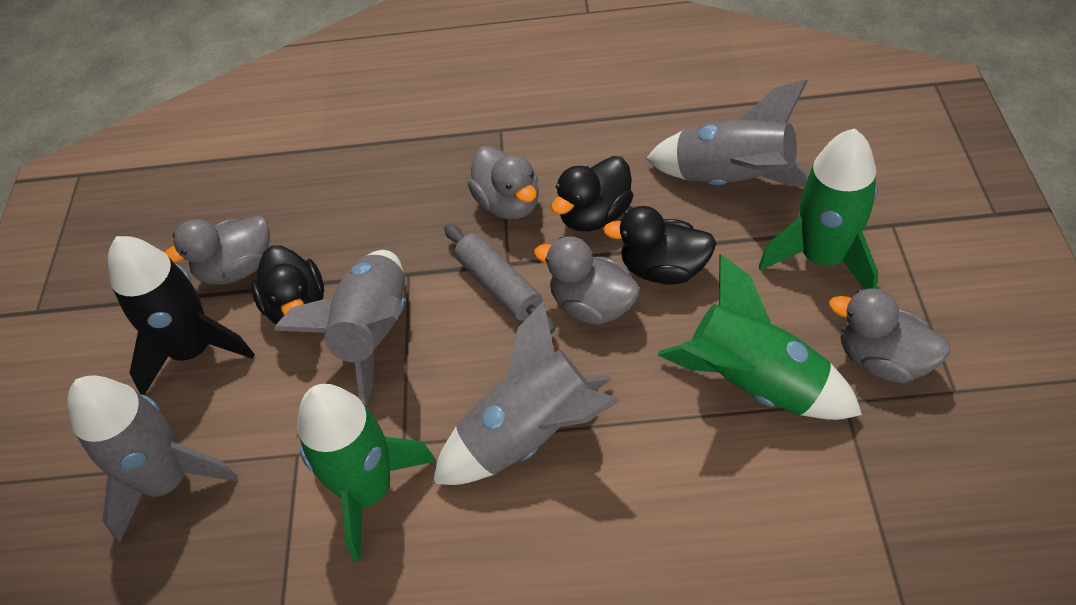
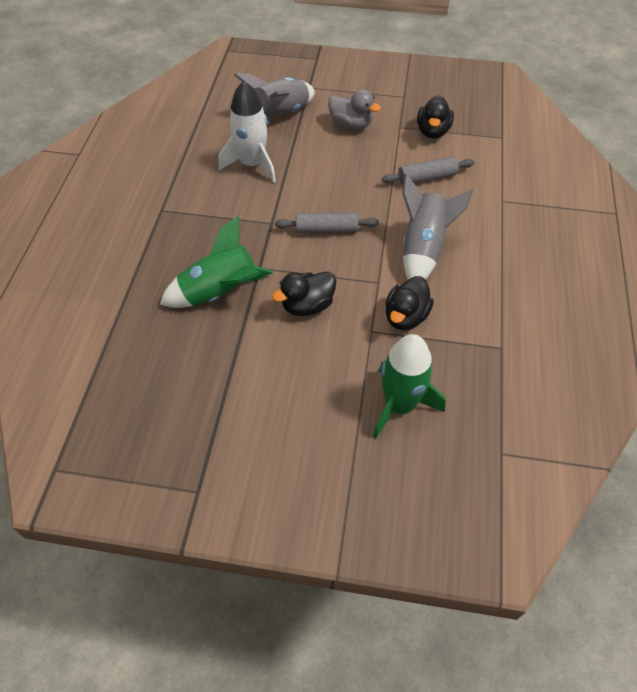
black rocket: 1 -> 0
green rocket: 3 -> 2
grey duck: 4 -> 1
grey rocket: 4 -> 2
grey rolling pin: 1 -> 2
white rocket: 0 -> 1

